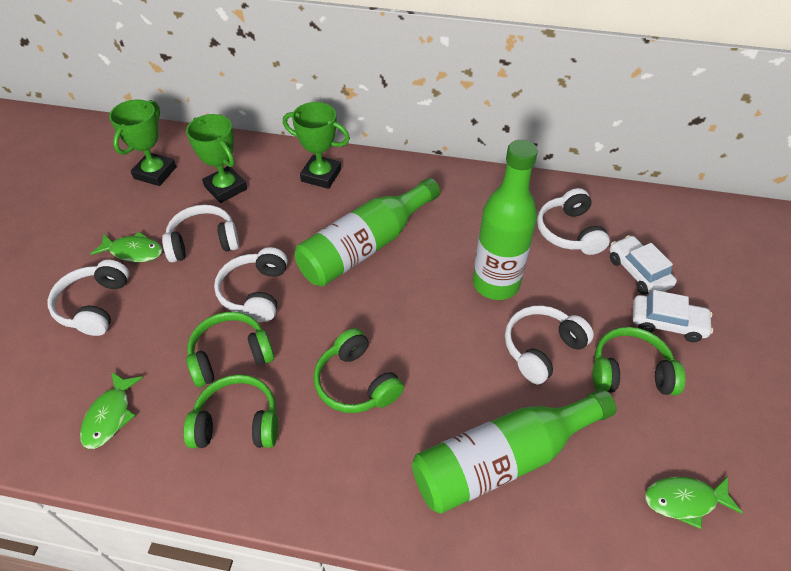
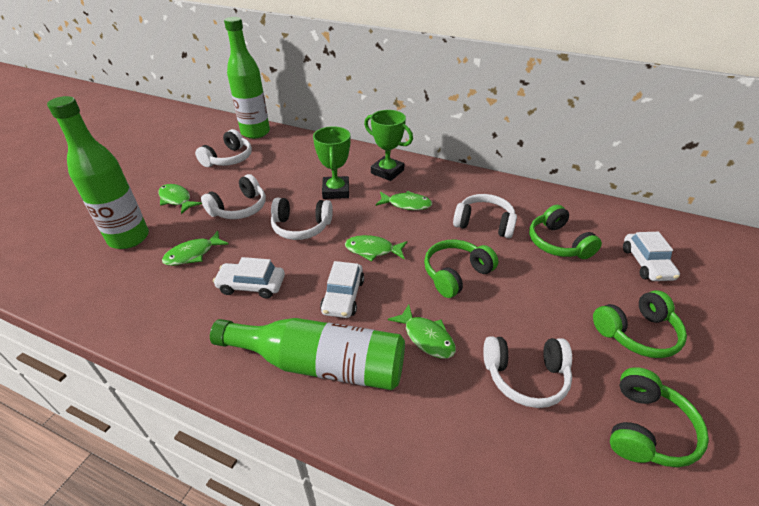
green fish: 3 -> 5
green trophy: 3 -> 2
white car: 2 -> 3

